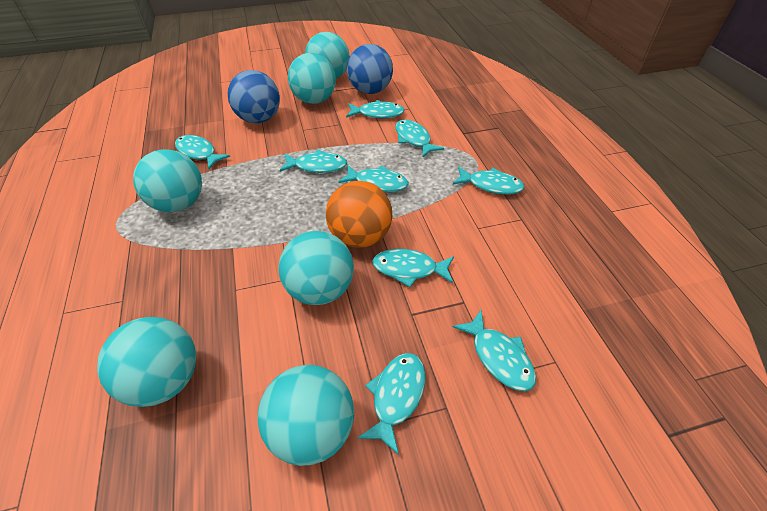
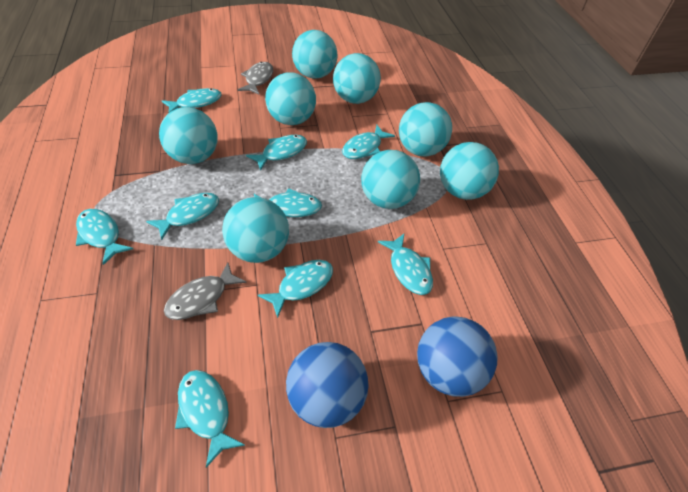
grey fish: 0 -> 2
orange ball: 1 -> 0
turquoise ball: 6 -> 8

